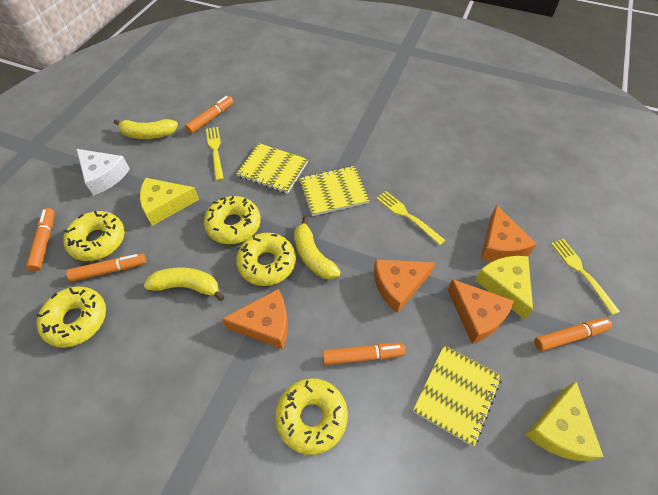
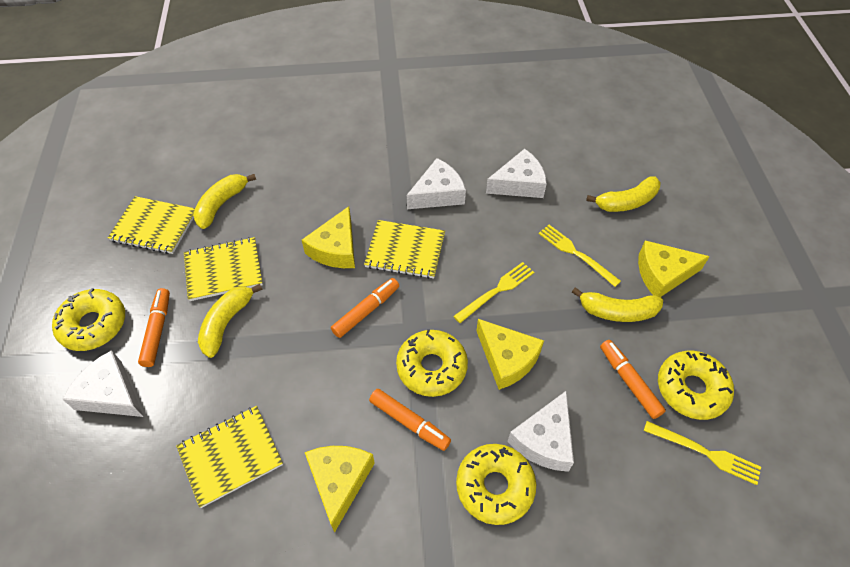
orange cheese: 4 -> 0
orange marker: 5 -> 4
white cheese: 1 -> 4
yellow banana: 3 -> 4
yellow cheese: 3 -> 4
yellow donut: 5 -> 4
yellow notebook: 3 -> 4

